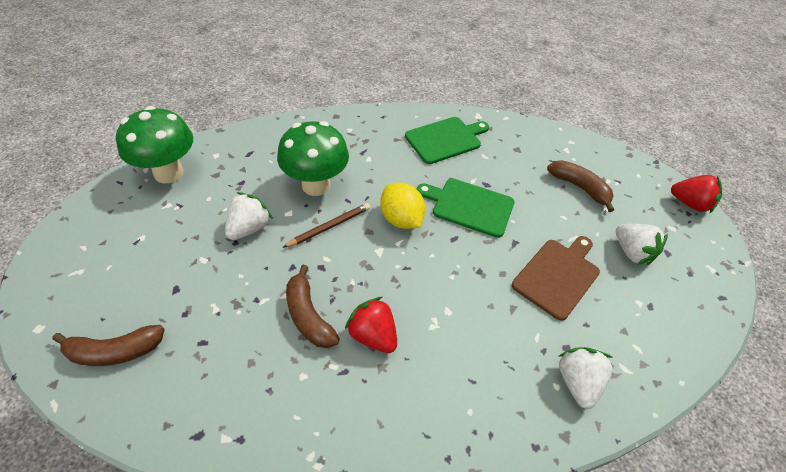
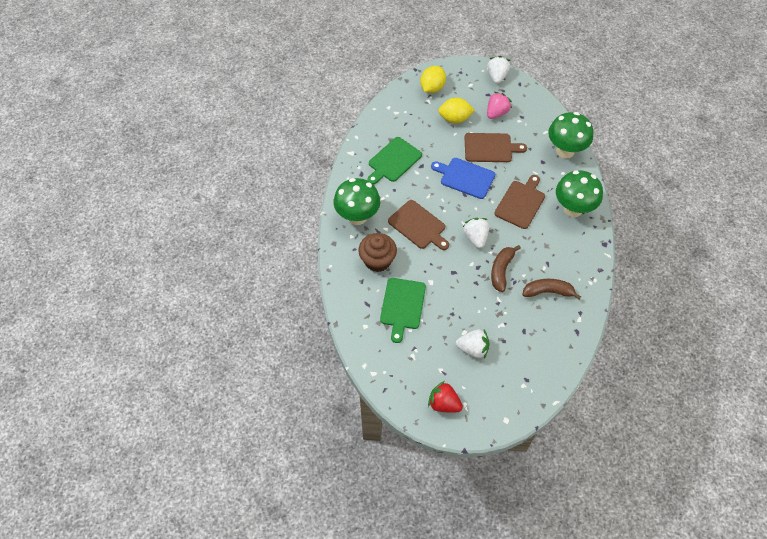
blue cutting board: 0 -> 1
brown banana: 3 -> 2
brown cupcake: 0 -> 1
brown cutting board: 1 -> 3
brown pencil: 1 -> 0
green mushroom: 2 -> 3
pink strawberry: 0 -> 1
red strawberry: 2 -> 1
yellow lemon: 1 -> 2

